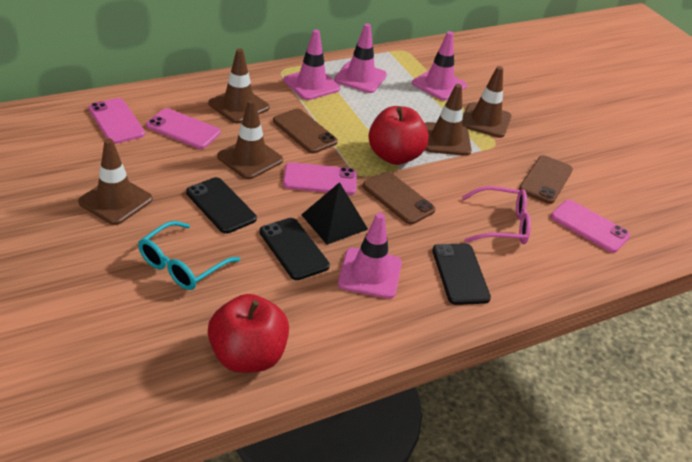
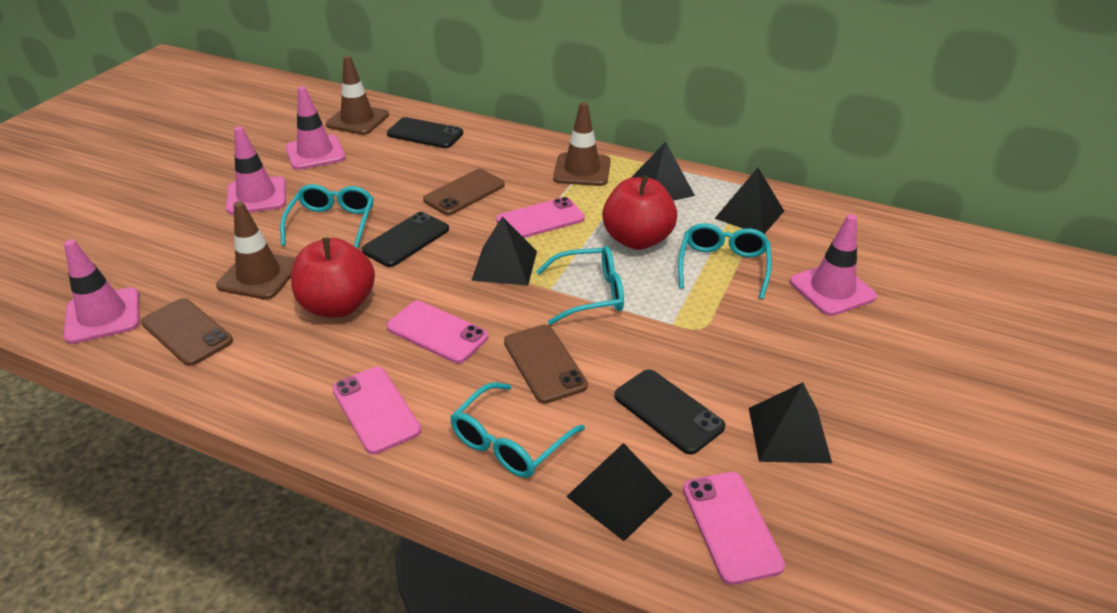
black pyramid: 1 -> 5
brown traffic cone: 5 -> 3
pink glasses: 1 -> 0
turquoise glasses: 1 -> 4

